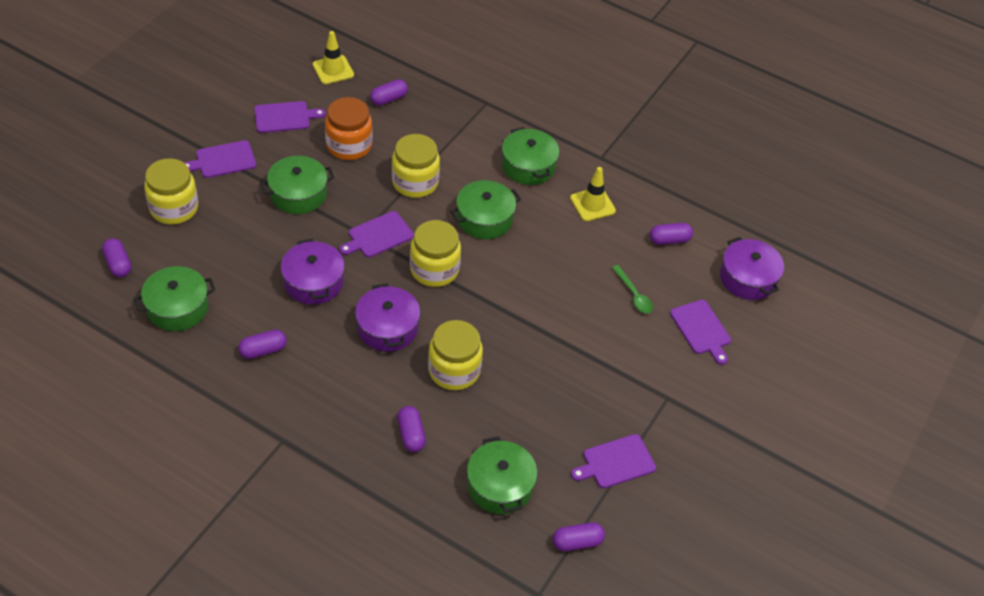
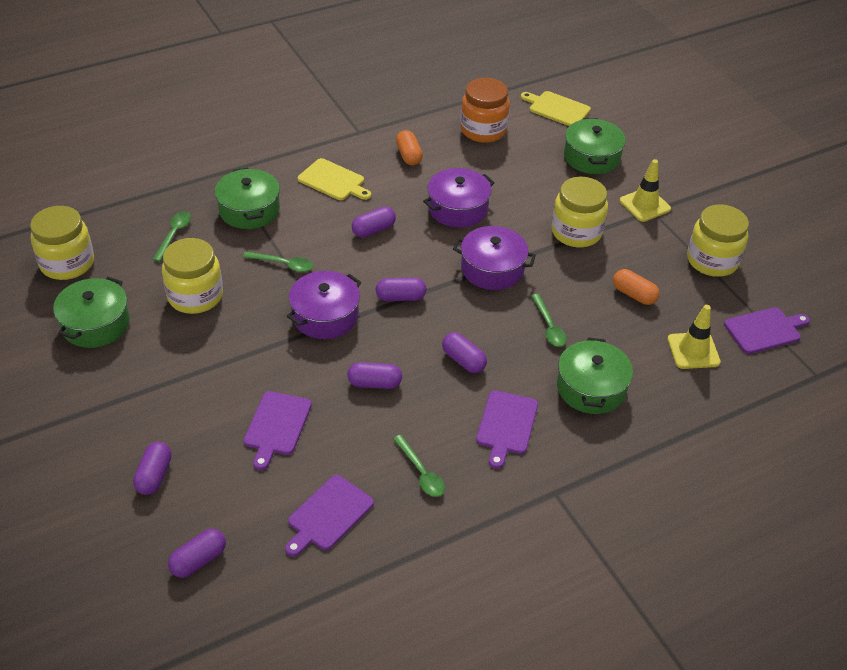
green pot: 5 -> 4
green spoon: 1 -> 4
orange capsule: 0 -> 2
purple cutting board: 5 -> 4
yellow cutting board: 0 -> 2

